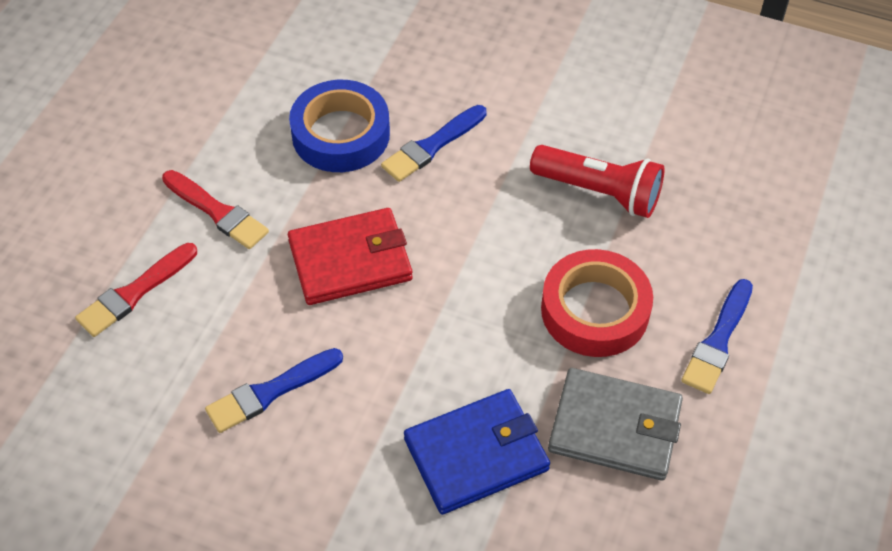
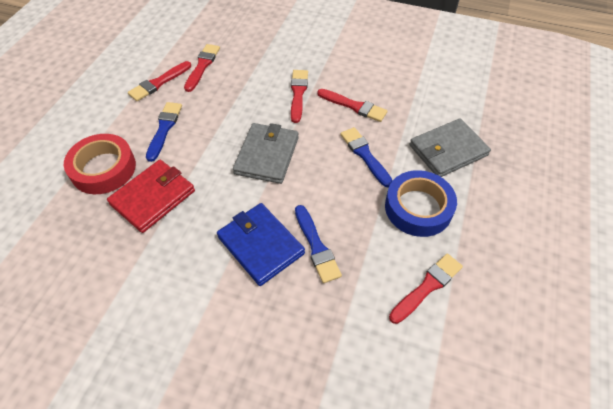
grey wallet: 1 -> 2
red brush: 2 -> 5
red flashlight: 1 -> 0

